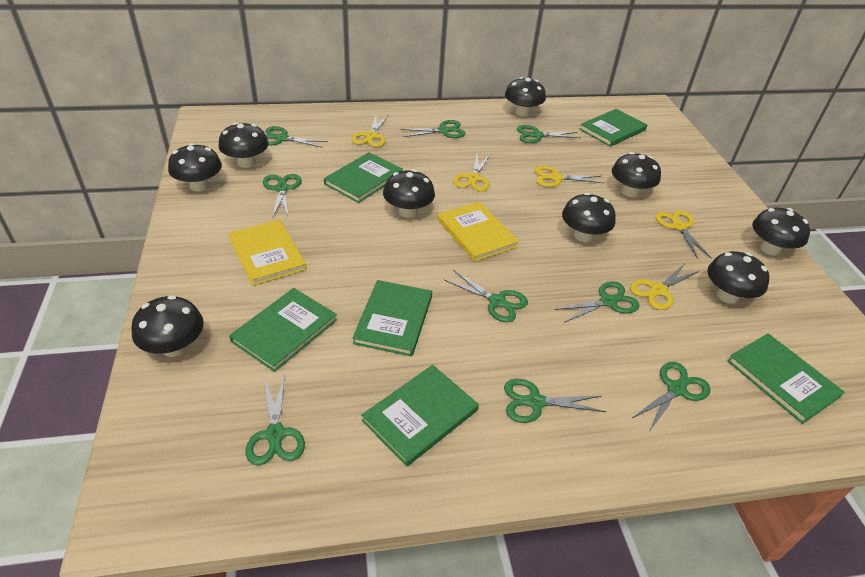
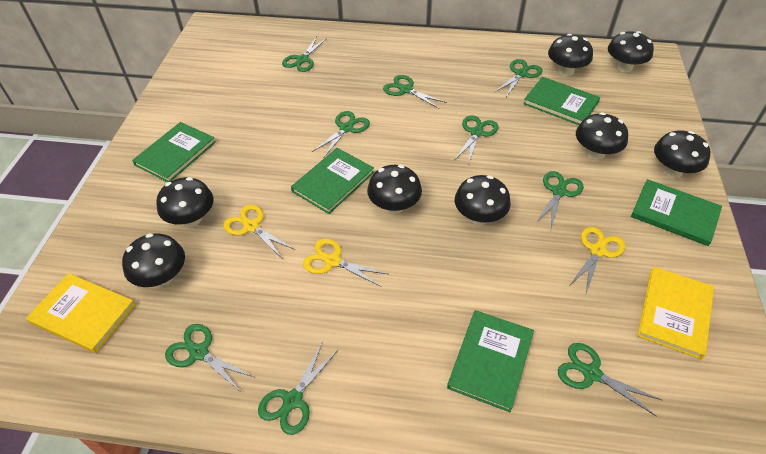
black mushroom: 9 -> 8
green book: 6 -> 5
yellow scissors: 5 -> 3

